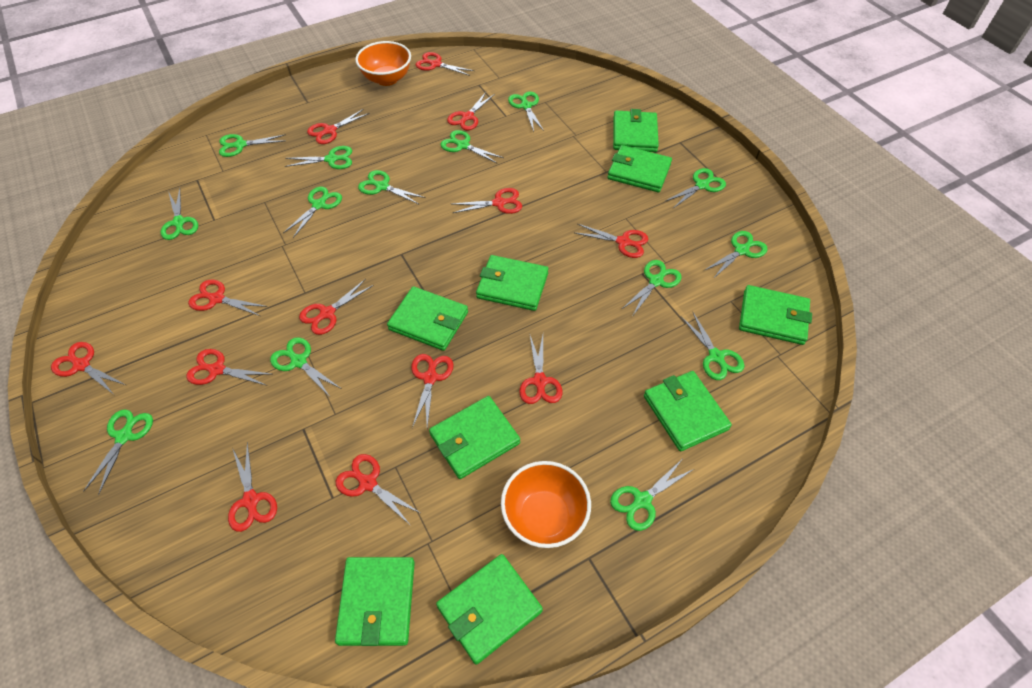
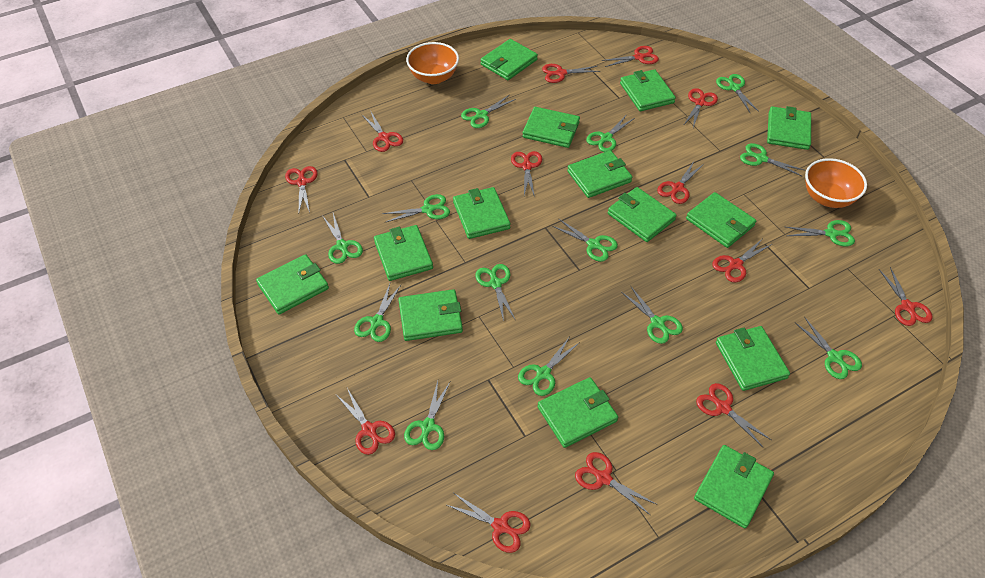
green wallet: 9 -> 14

